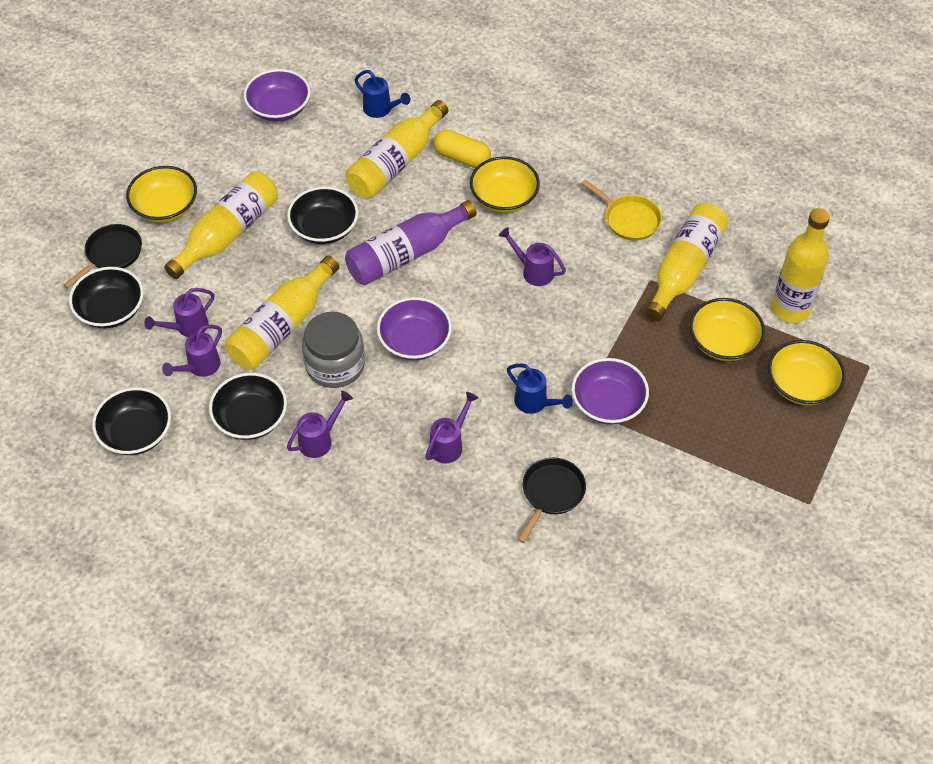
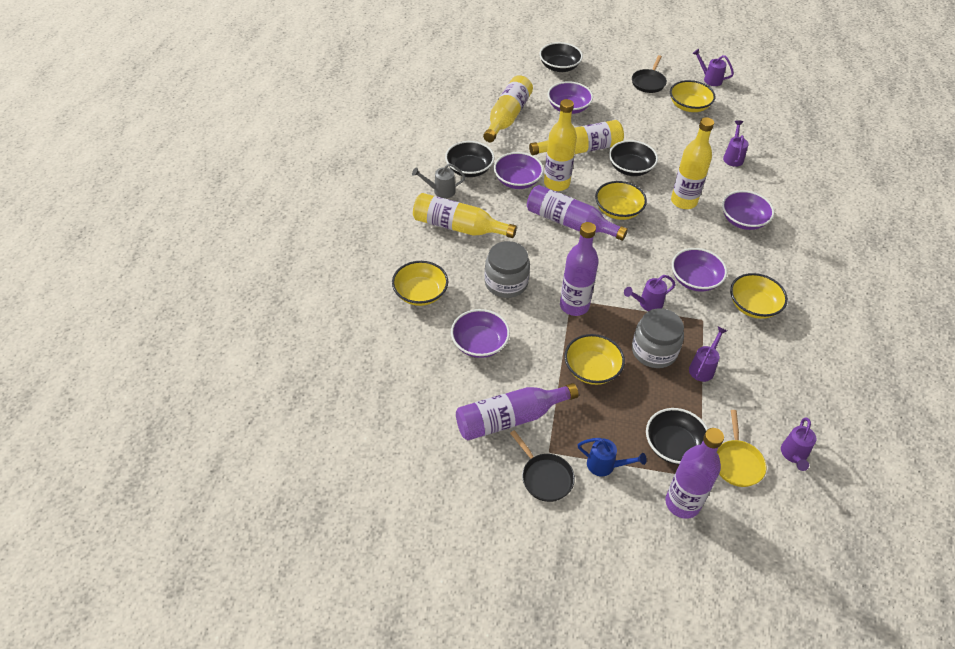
blue watering can: 2 -> 1
grey jar: 1 -> 2
grey watering can: 0 -> 1
purple bottle: 1 -> 4
purple bowl: 3 -> 5
yellow bowl: 4 -> 5
yellow capsule: 1 -> 0

